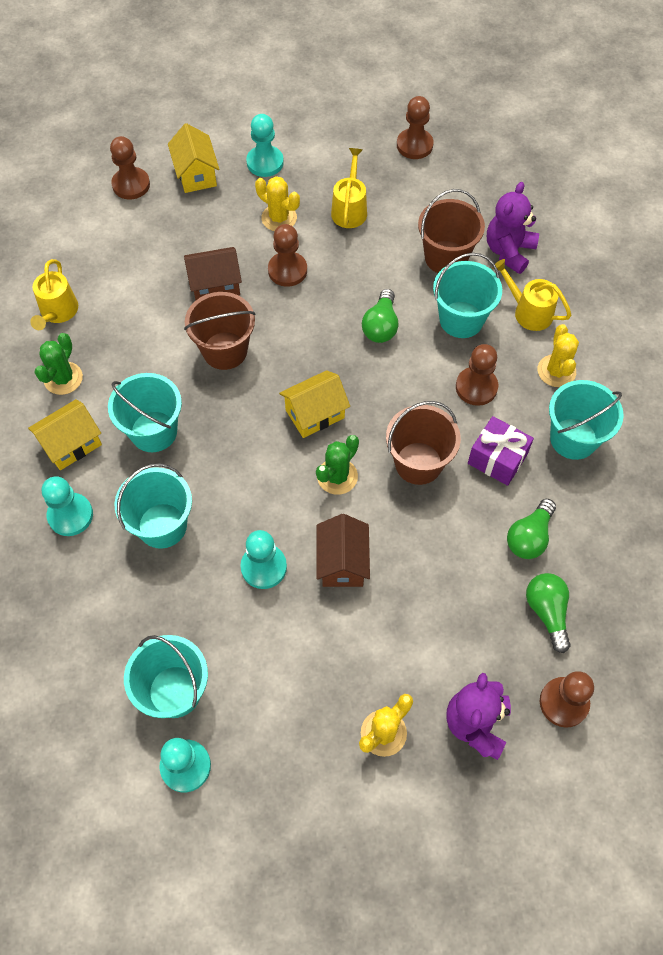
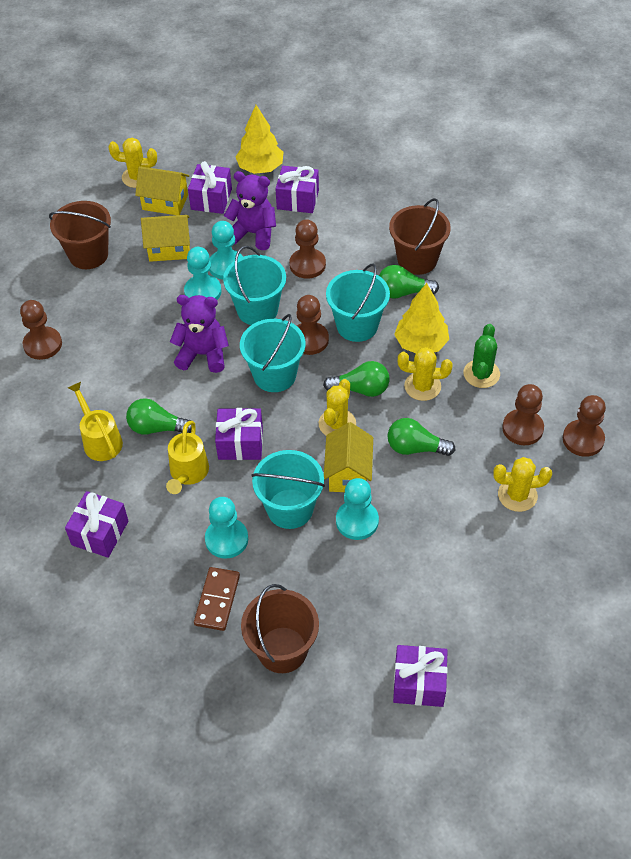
brown domino: 0 -> 1
brown house: 2 -> 0
green cactus: 2 -> 1
green light bulb: 3 -> 4
purple gift: 1 -> 5
turquoise bucket: 5 -> 4
yellow cactus: 3 -> 4
yellow tree: 0 -> 2
yellow watering can: 3 -> 2

